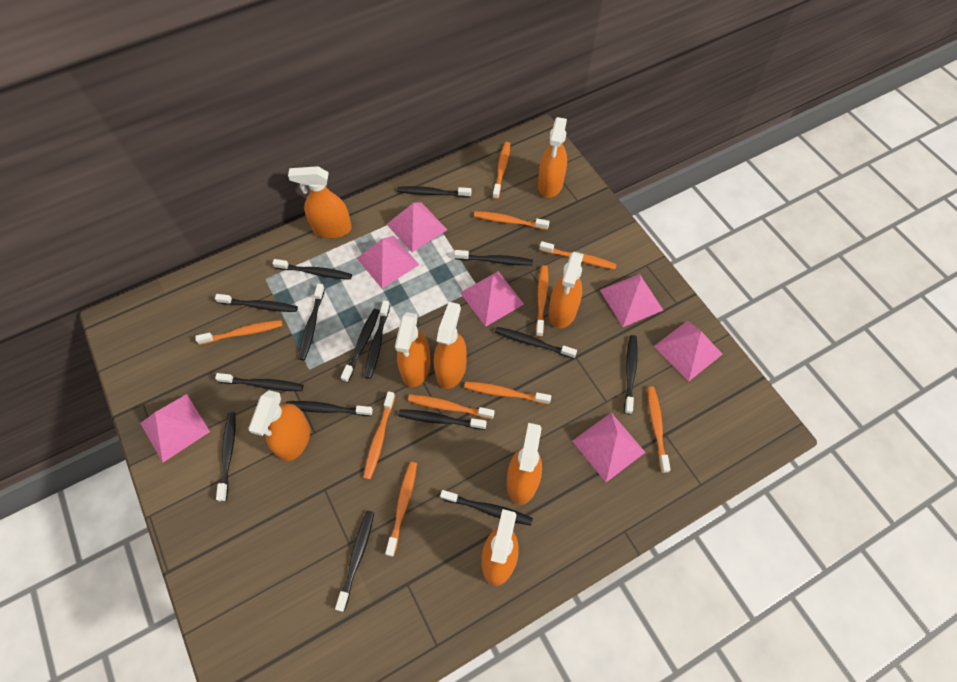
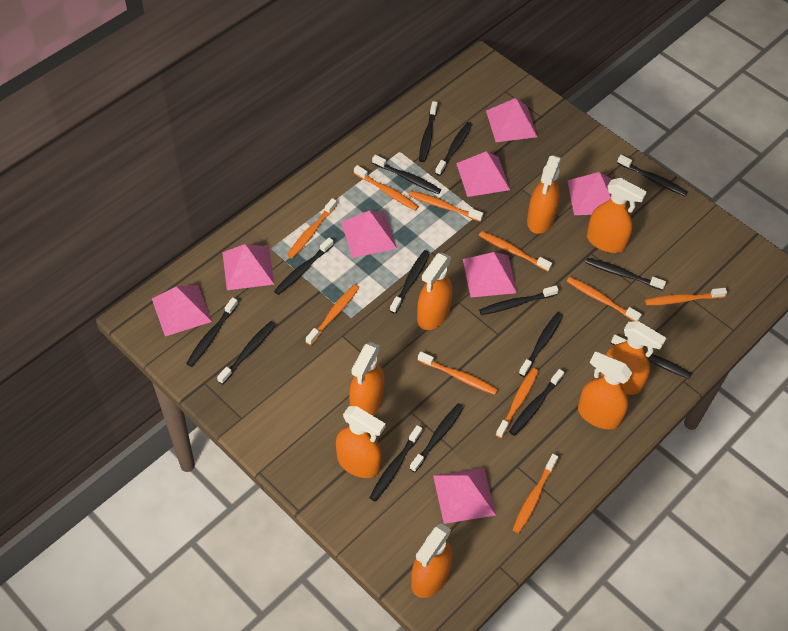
pink pyramid: 7 -> 8

